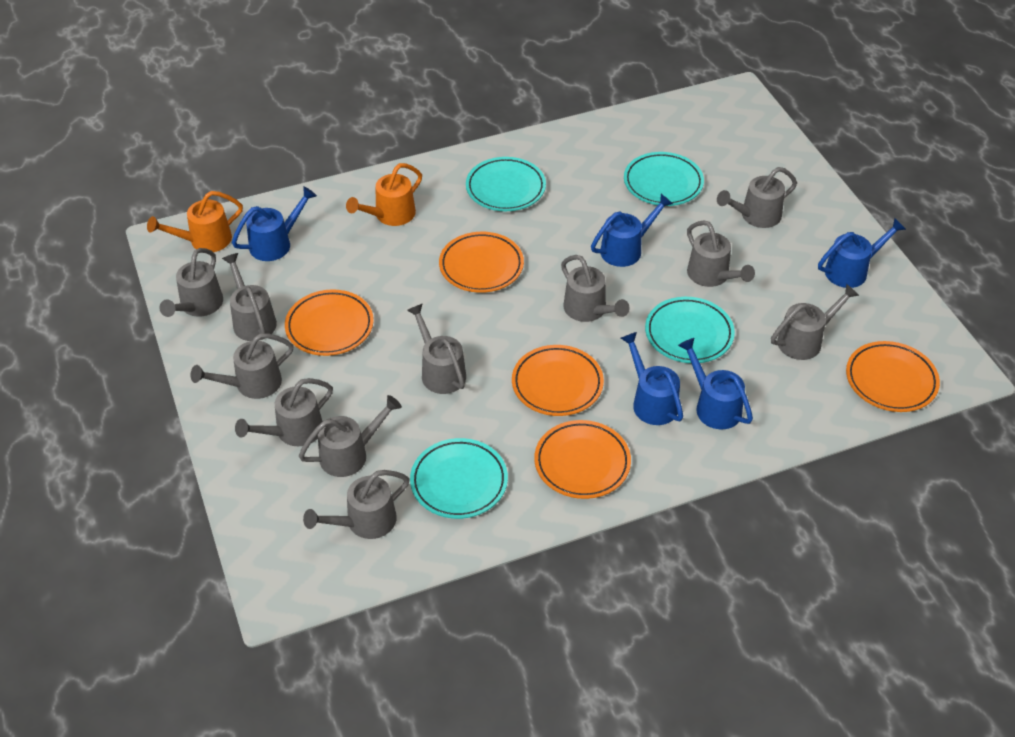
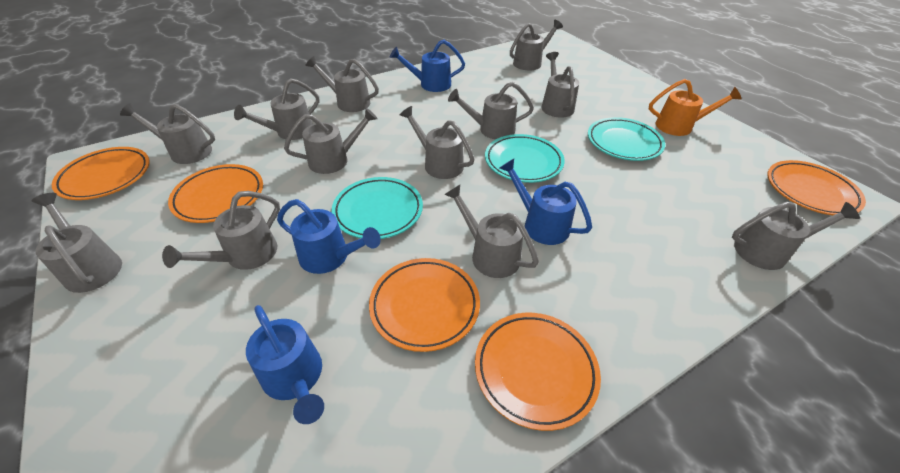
blue watering can: 5 -> 4
grey watering can: 11 -> 12
orange watering can: 2 -> 1
turquoise plate: 4 -> 3

